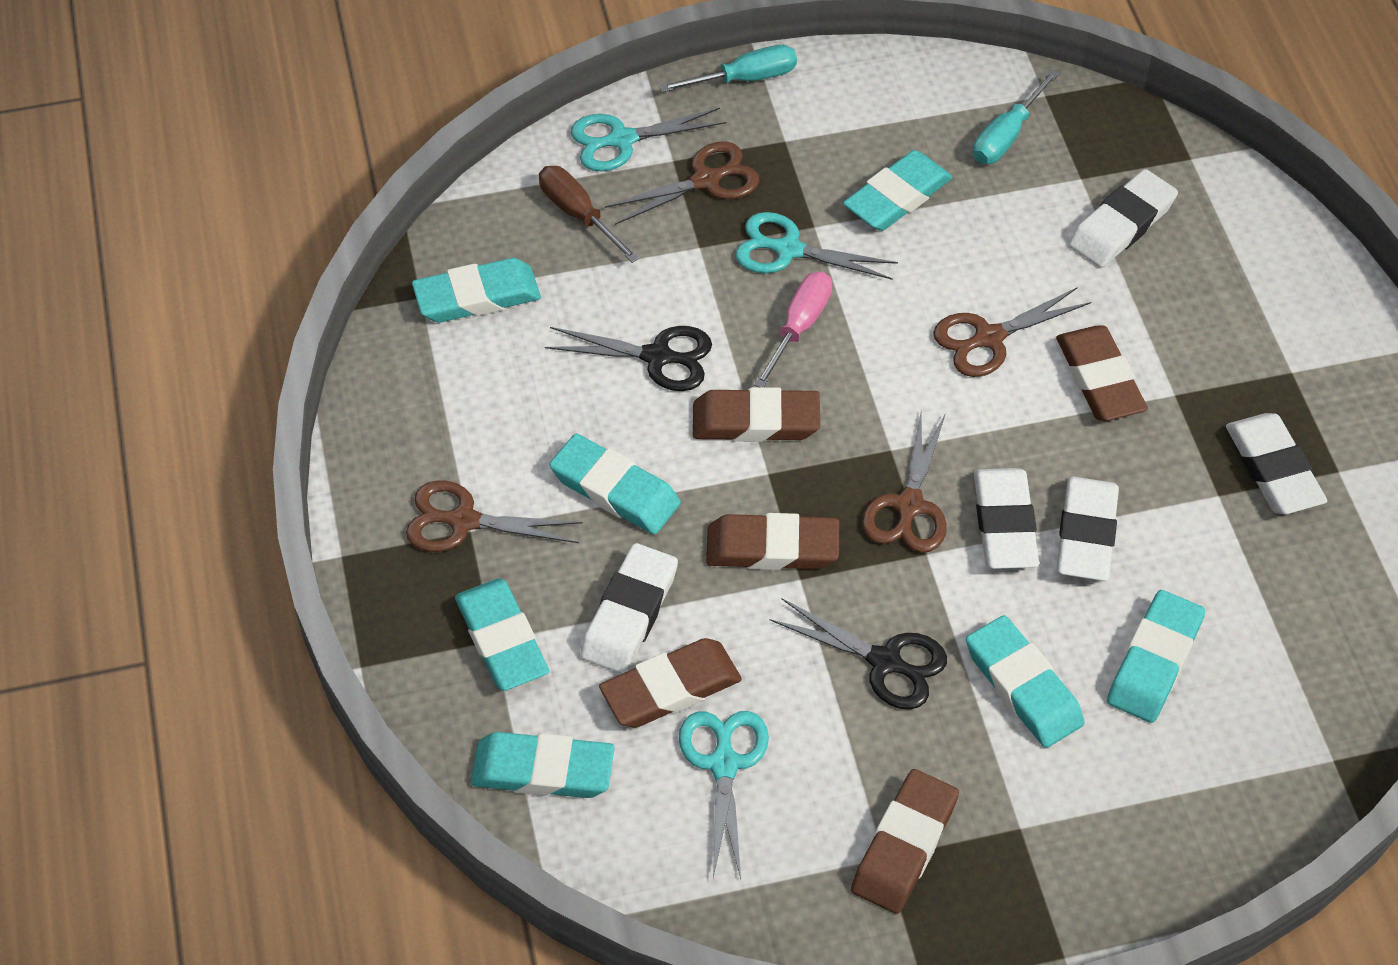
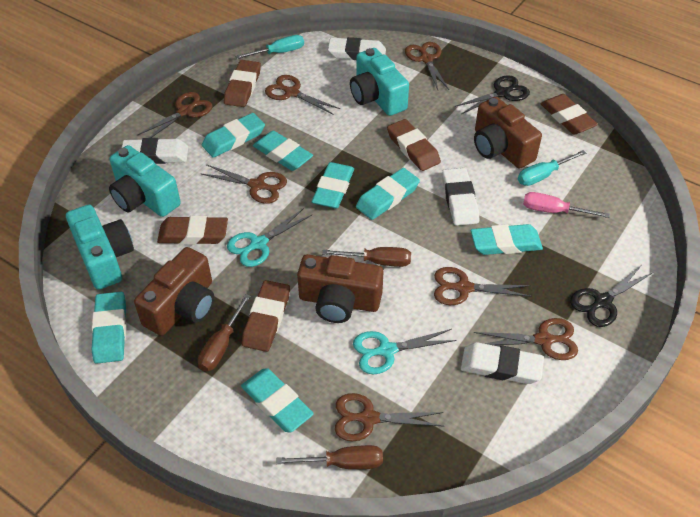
brown camera: 0 -> 3
brown scissors: 4 -> 7
brown screwdriver: 1 -> 3
turquoise camera: 0 -> 3
turquoise scissors: 3 -> 2
white eraser: 5 -> 4

